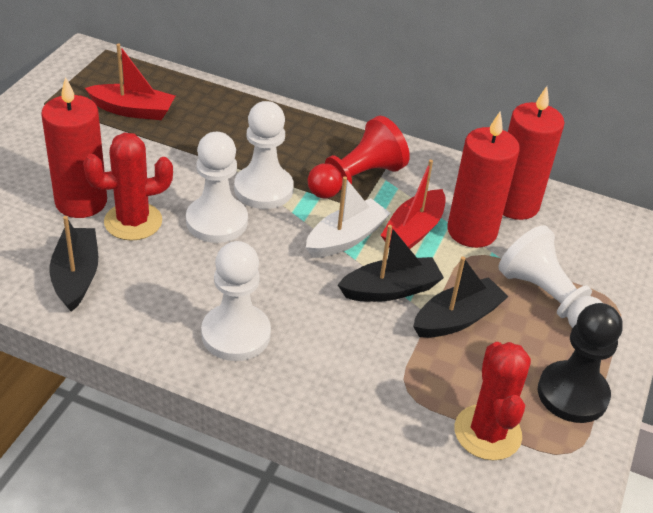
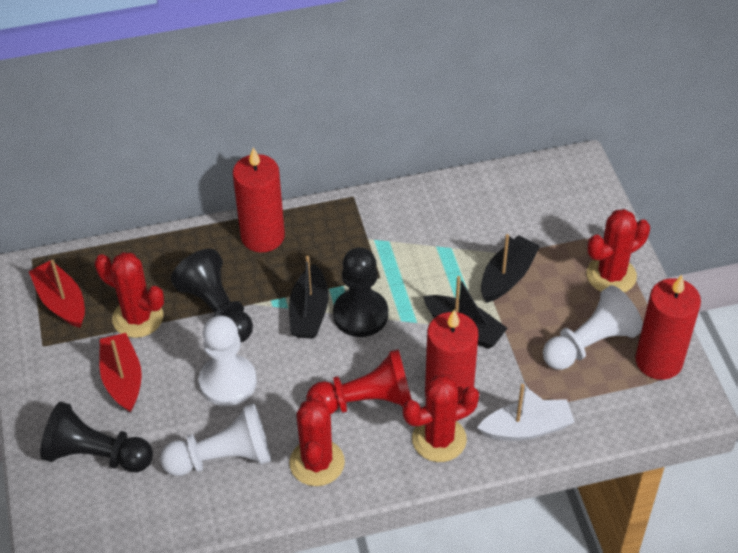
black pawn: 1 -> 3
red cactus: 2 -> 4
white pawn: 4 -> 3

